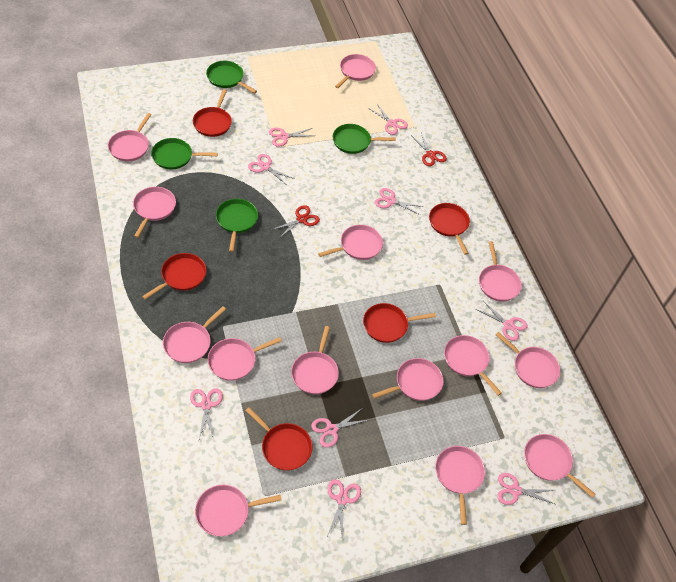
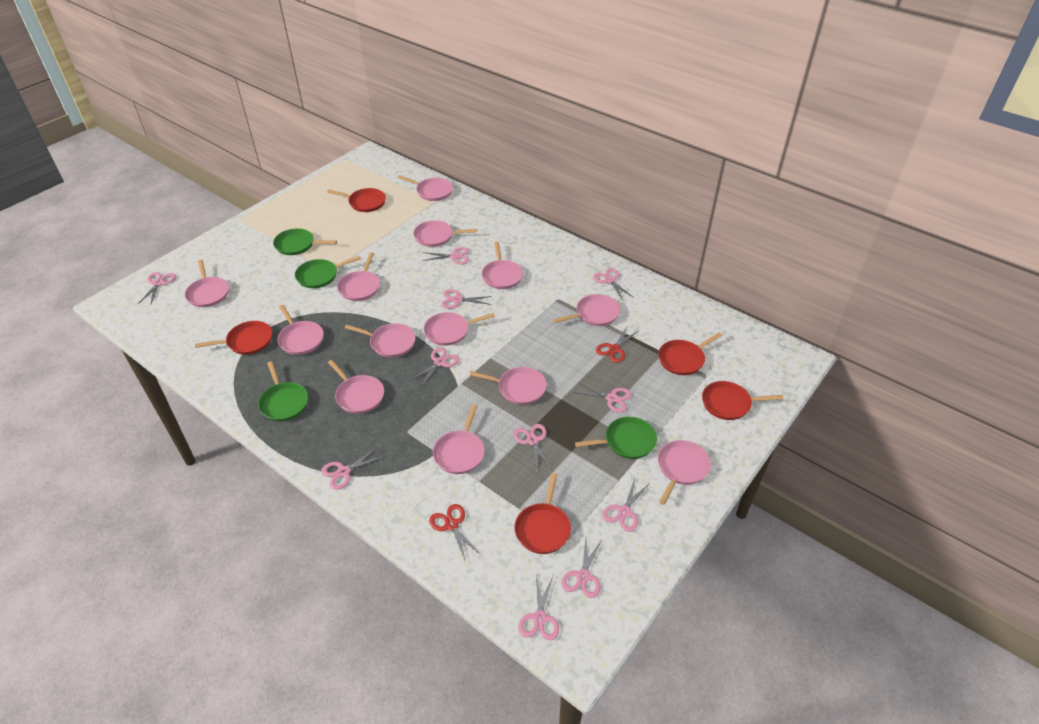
pink pan: 14 -> 13
pink scissors: 9 -> 11

